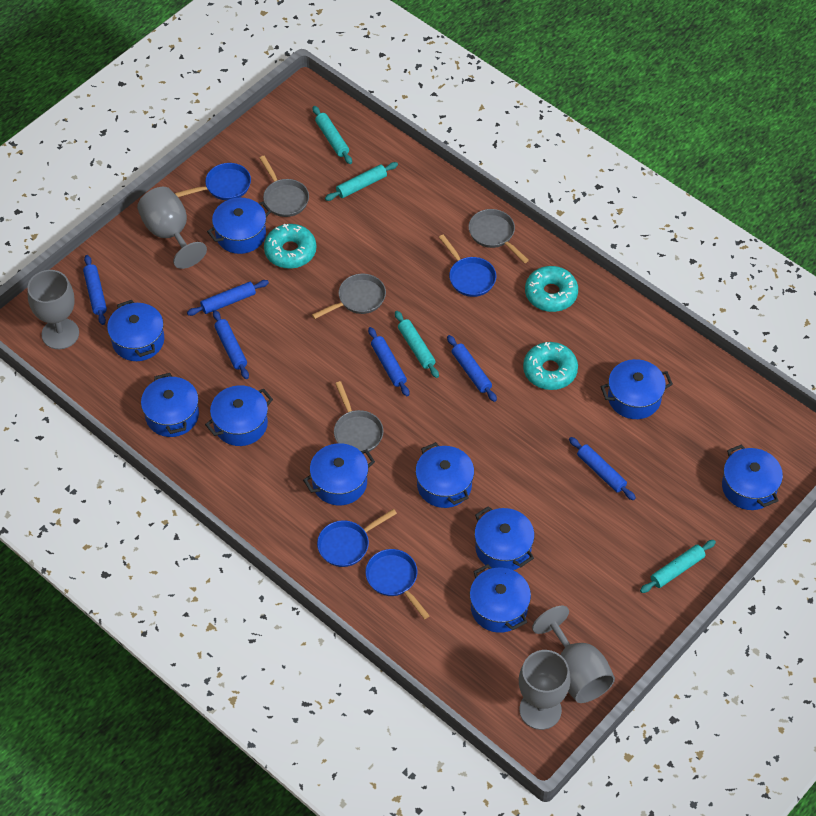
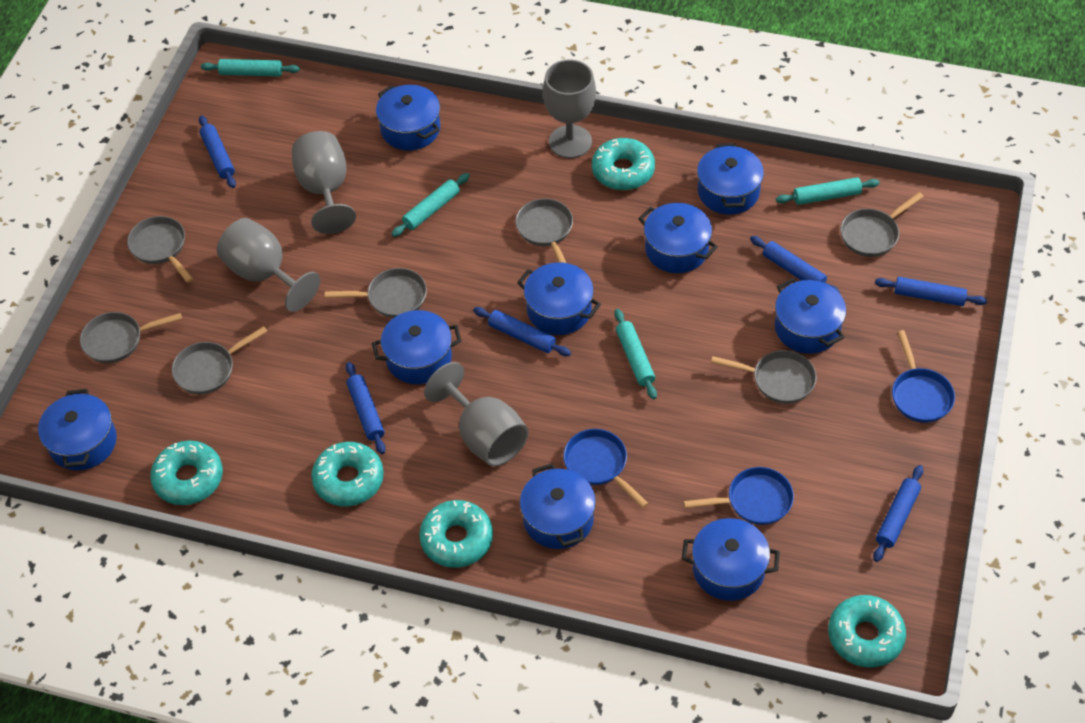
blue pan: 4 -> 3
blue pot: 10 -> 9
grey pan: 4 -> 7
turquoise donut: 3 -> 5

